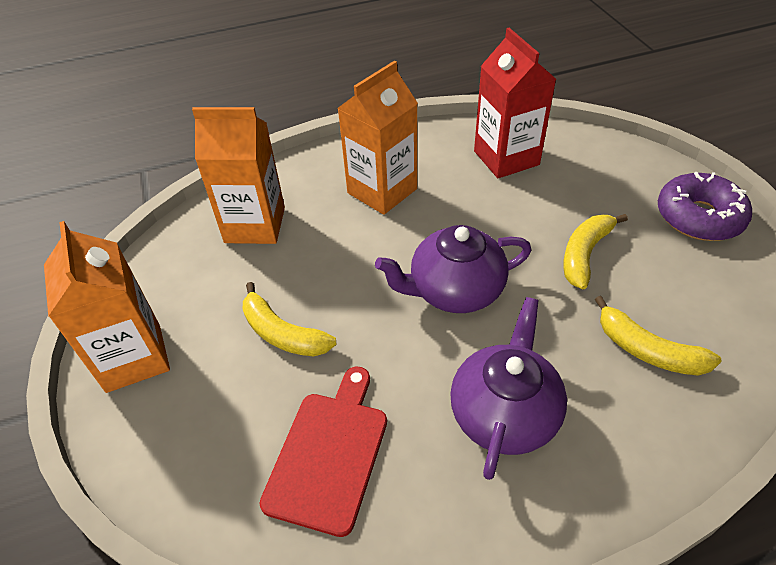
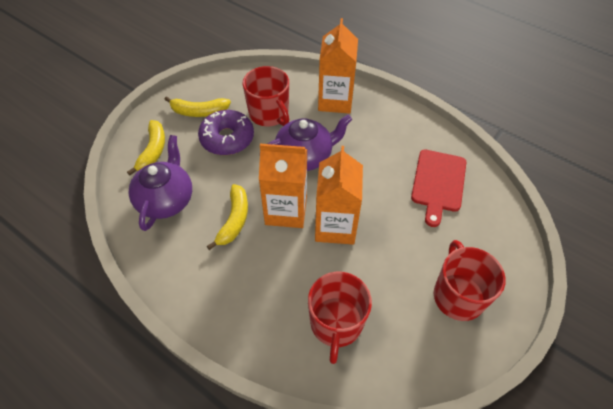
red carton: 1 -> 0
red mug: 0 -> 3

